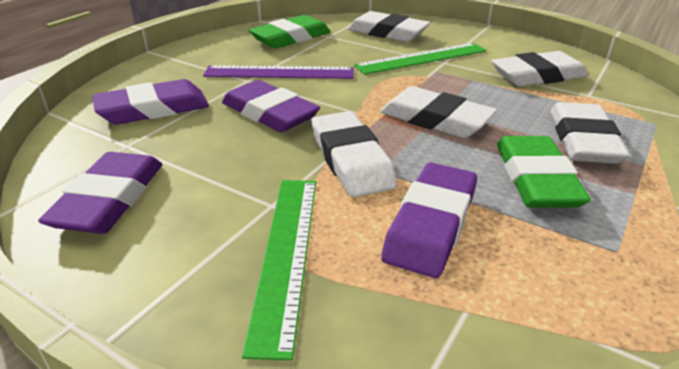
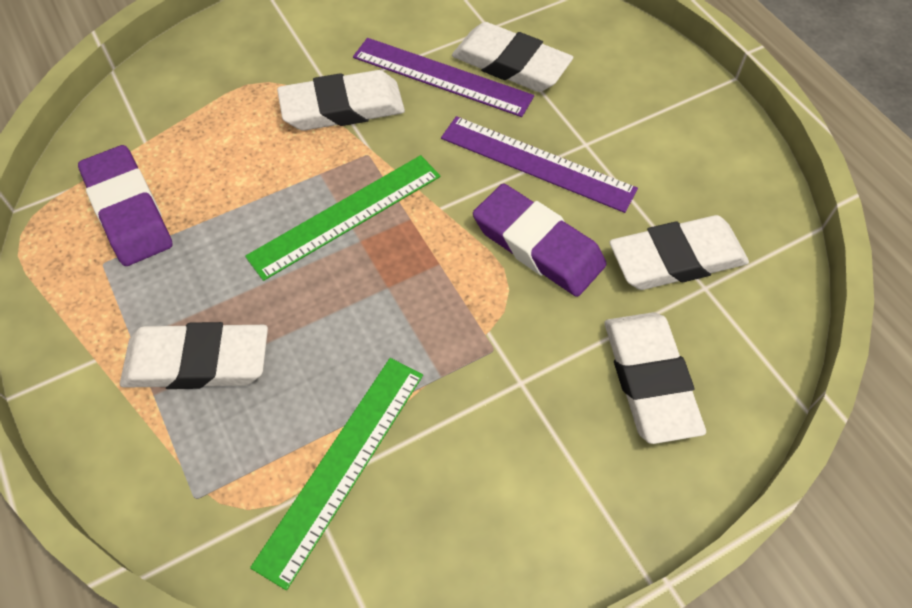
green eraser: 2 -> 0
purple eraser: 4 -> 2
purple ruler: 1 -> 2

